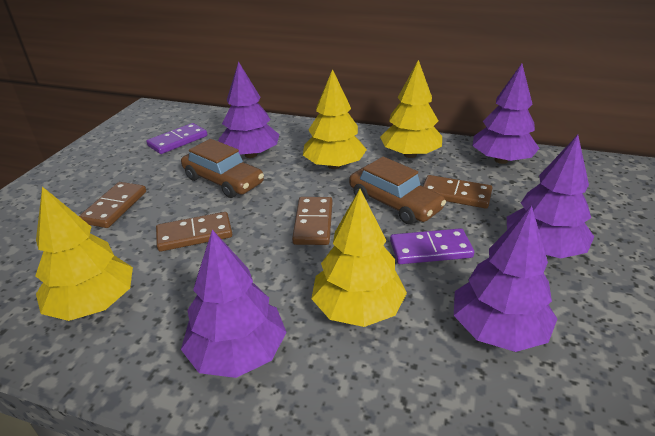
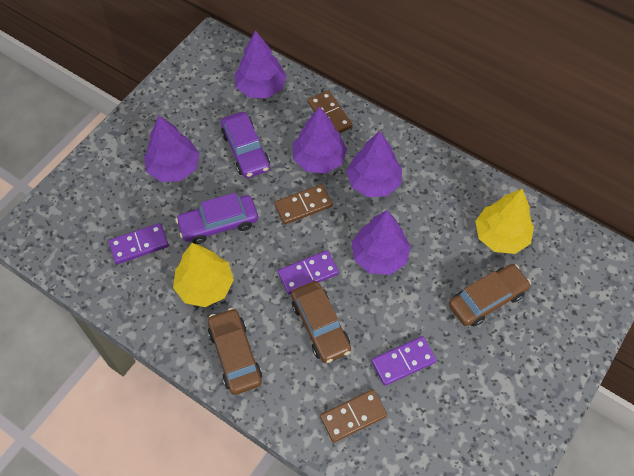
brown car: 2 -> 3
brown domino: 4 -> 3
purple car: 0 -> 2
purple domino: 2 -> 3
yellow tree: 4 -> 2

